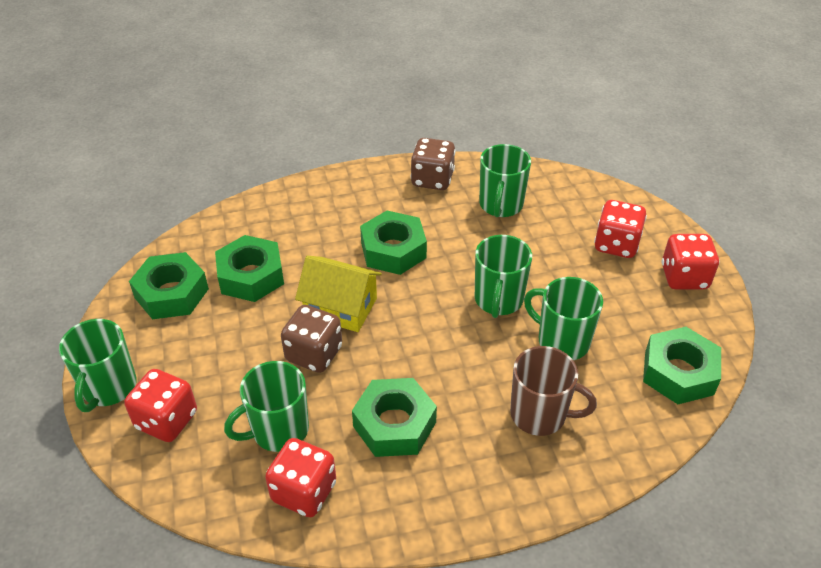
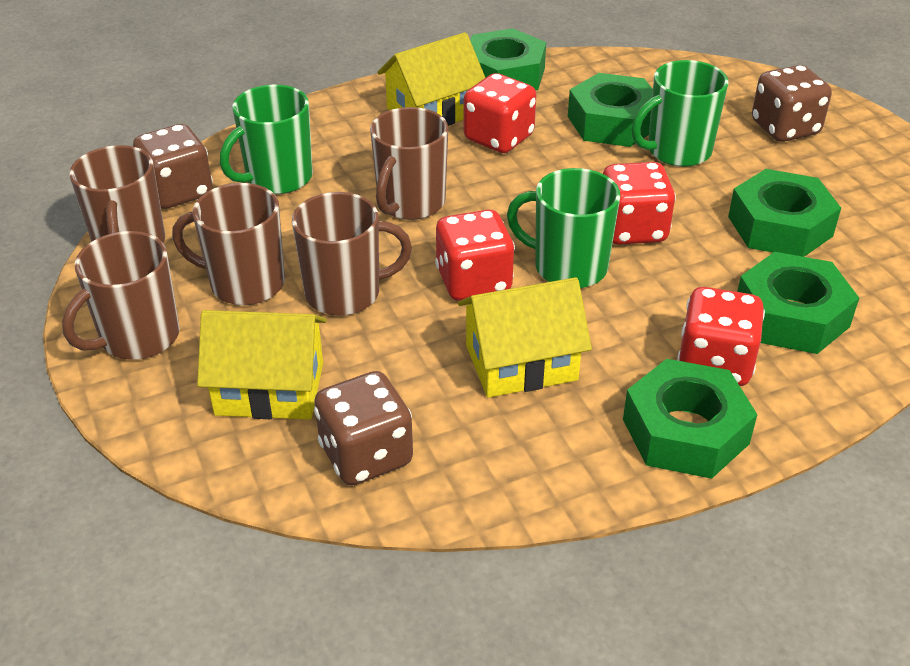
brown dice: 2 -> 3
brown mug: 1 -> 5
green mug: 5 -> 3
yellow house: 1 -> 3

